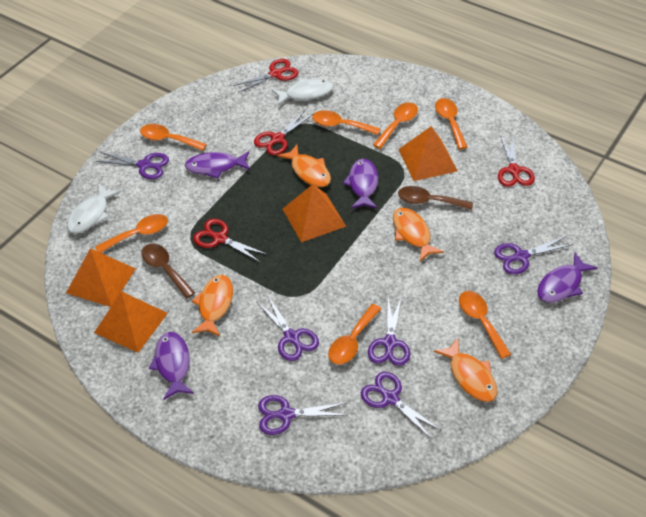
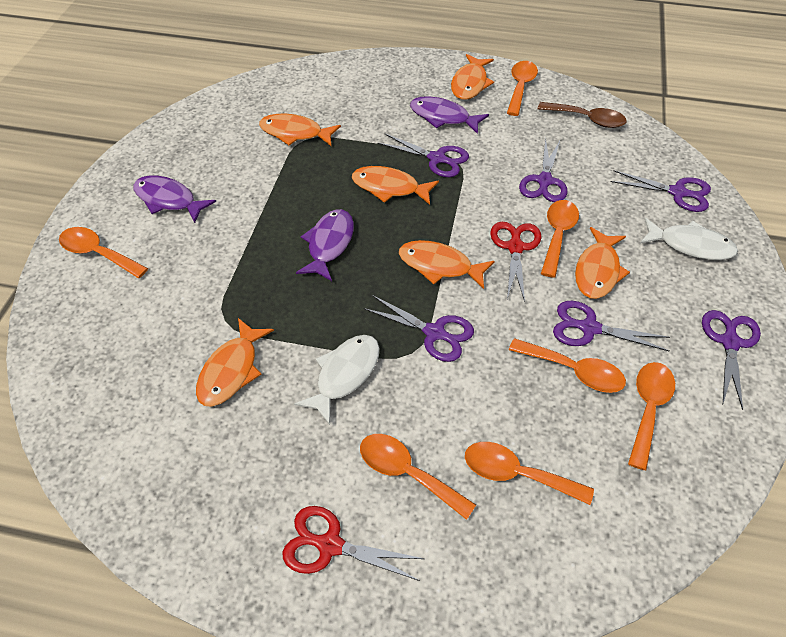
brown spoon: 2 -> 1
orange fish: 4 -> 6
orange pyramid: 4 -> 0
purple fish: 4 -> 3
red scissors: 4 -> 2

